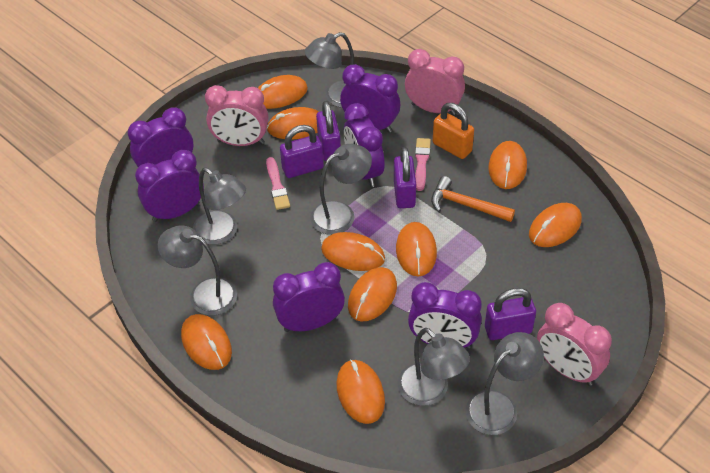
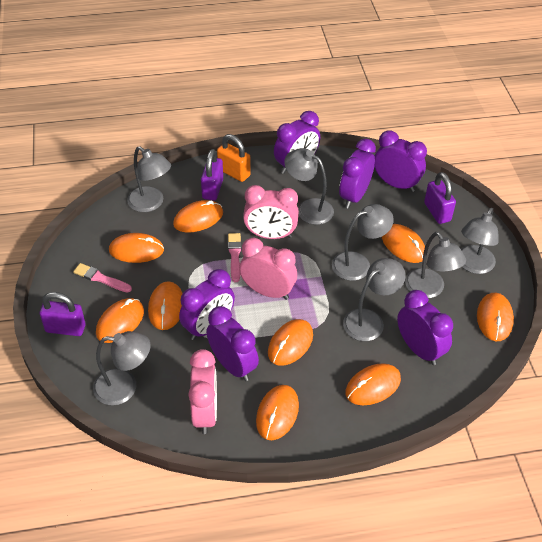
grey lamp: 6 -> 7
orange hammer: 1 -> 0
purple padlock: 4 -> 3

